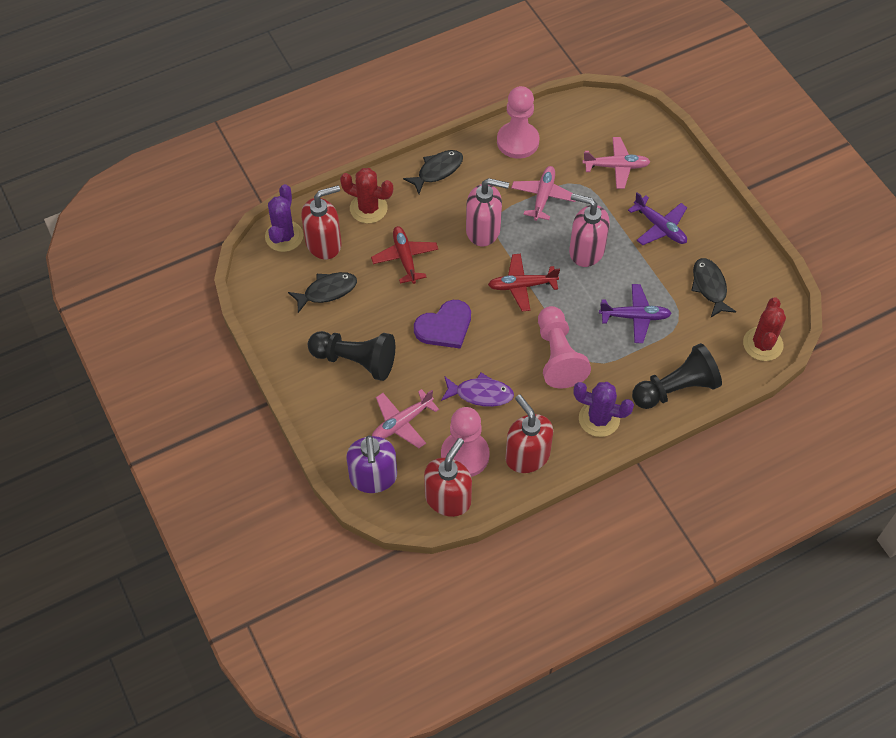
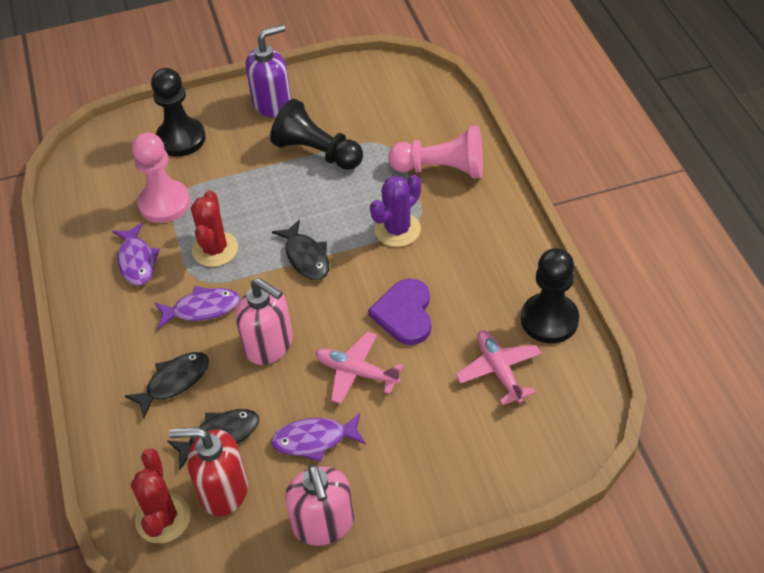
black pawn: 2 -> 3
pink pawn: 3 -> 2
pink plane: 3 -> 2
purple cactus: 2 -> 1
purple fish: 1 -> 3
purple plane: 2 -> 0
red plane: 2 -> 0
red soap dispenser: 3 -> 1

